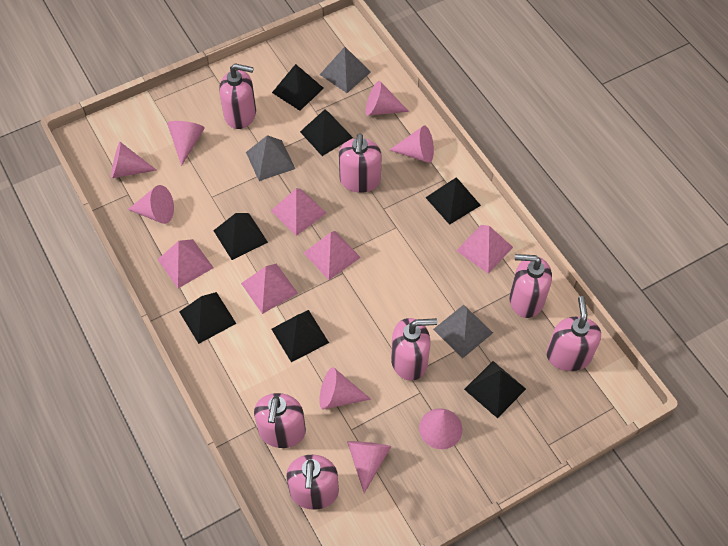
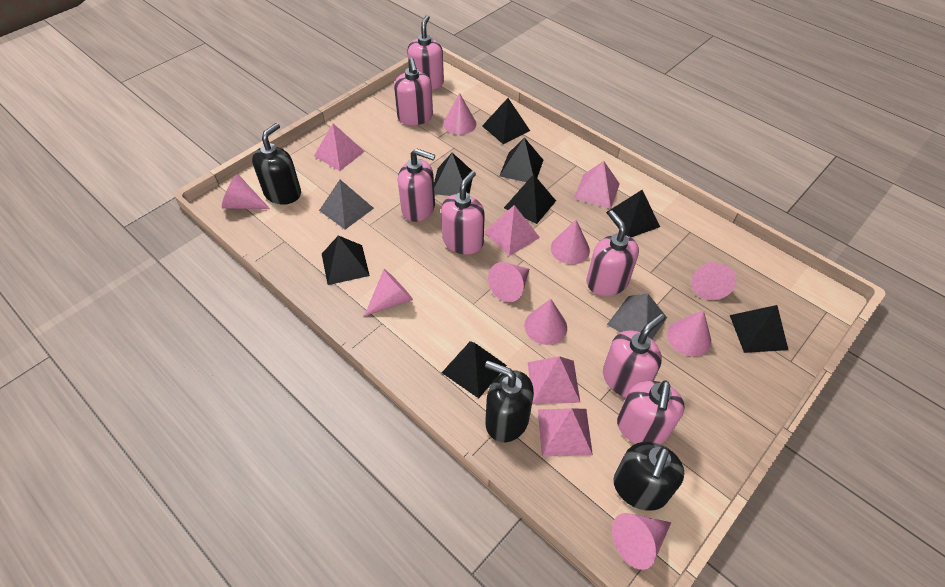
black pyramid: 7 -> 8
black soap dispenser: 0 -> 3
grey pyramid: 3 -> 2
pink cone: 8 -> 9

